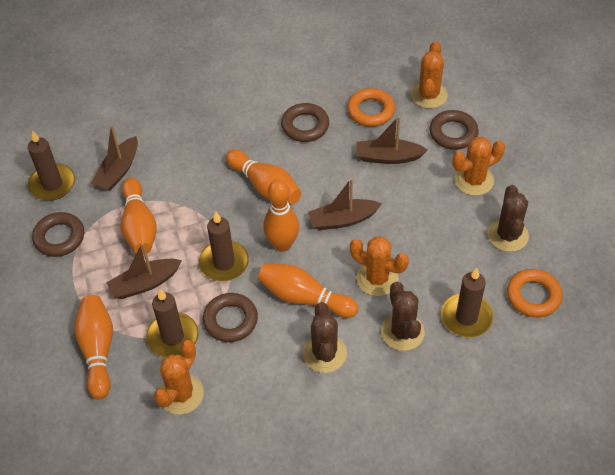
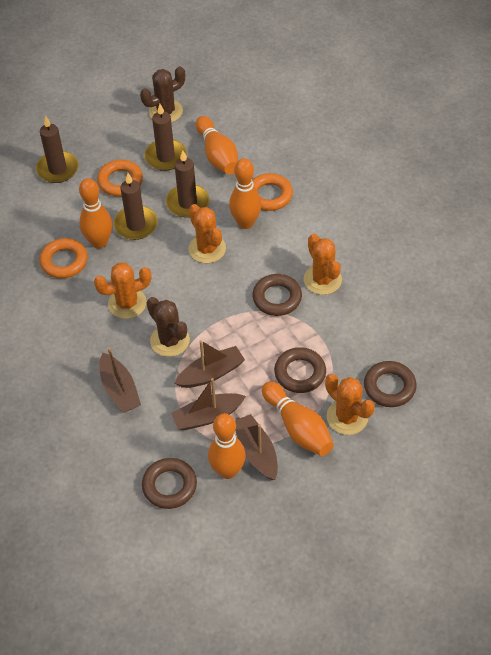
brown cactus: 3 -> 2
orange ring: 2 -> 3

